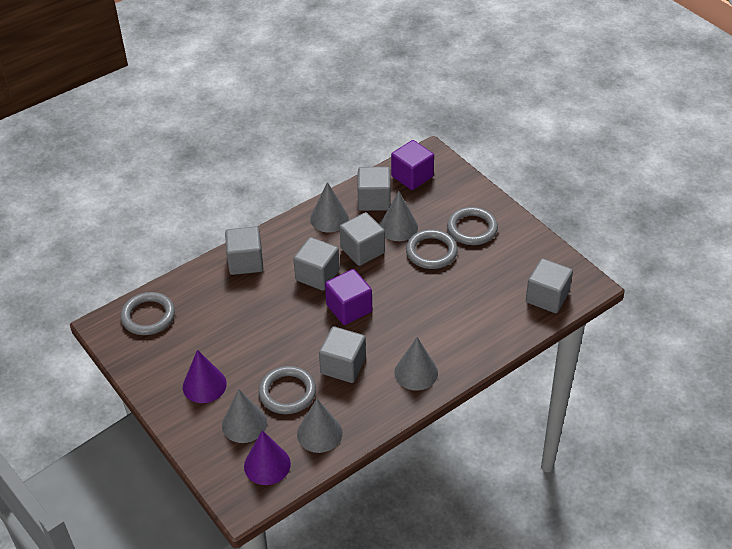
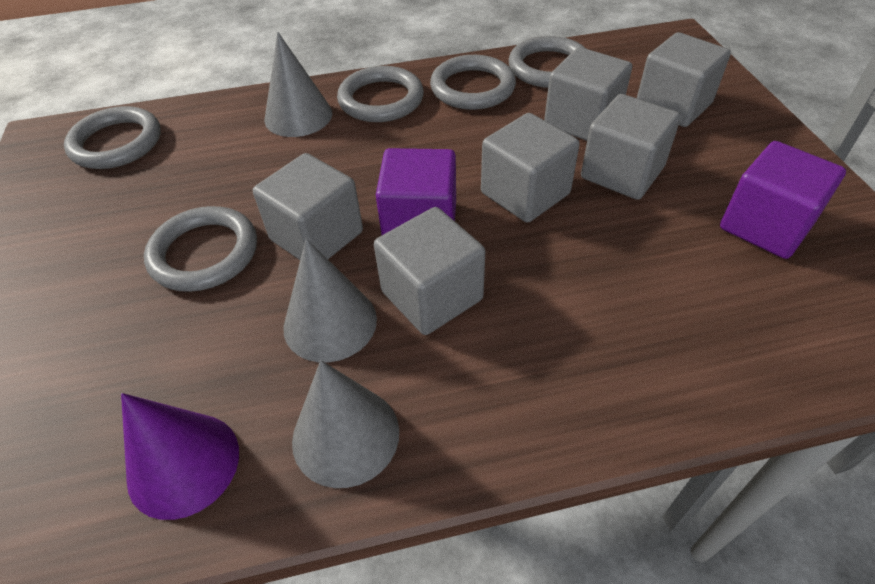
grey cone: 5 -> 3
grey ring: 4 -> 5
purple cone: 2 -> 1

